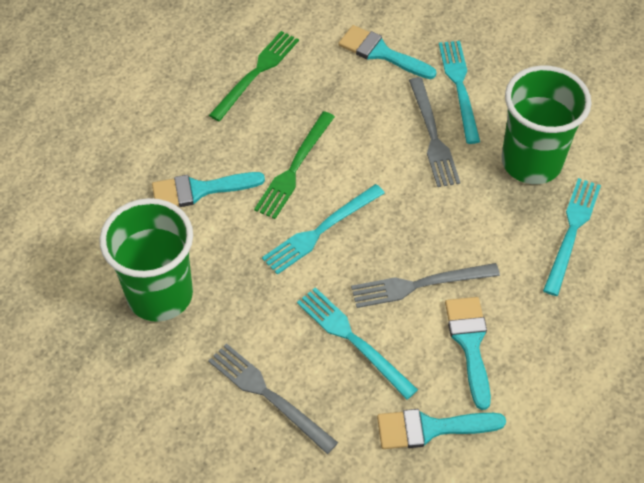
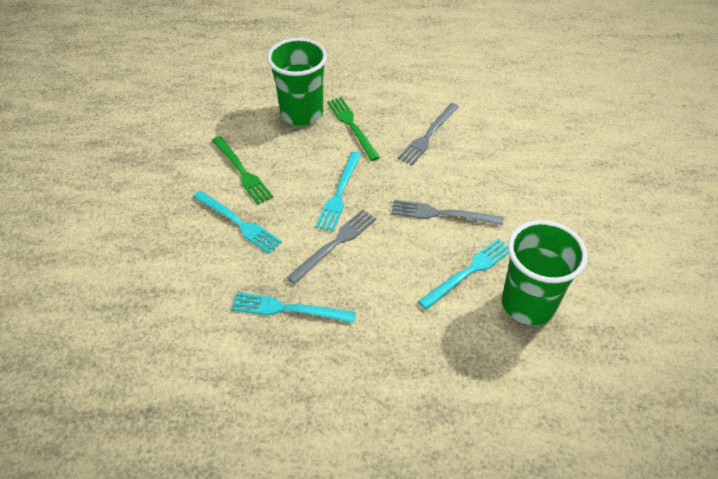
turquoise brush: 4 -> 0

